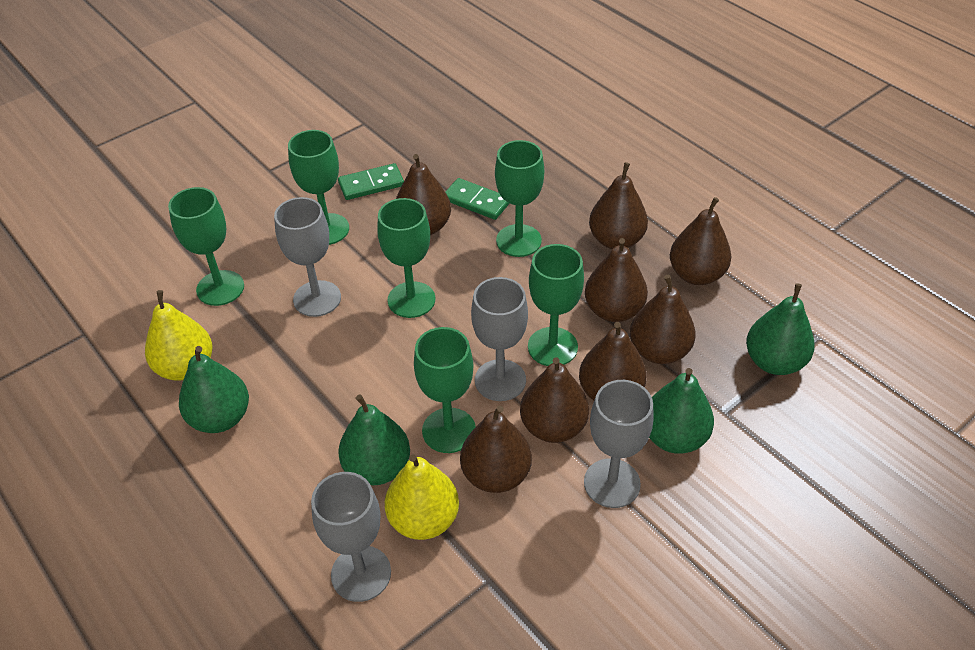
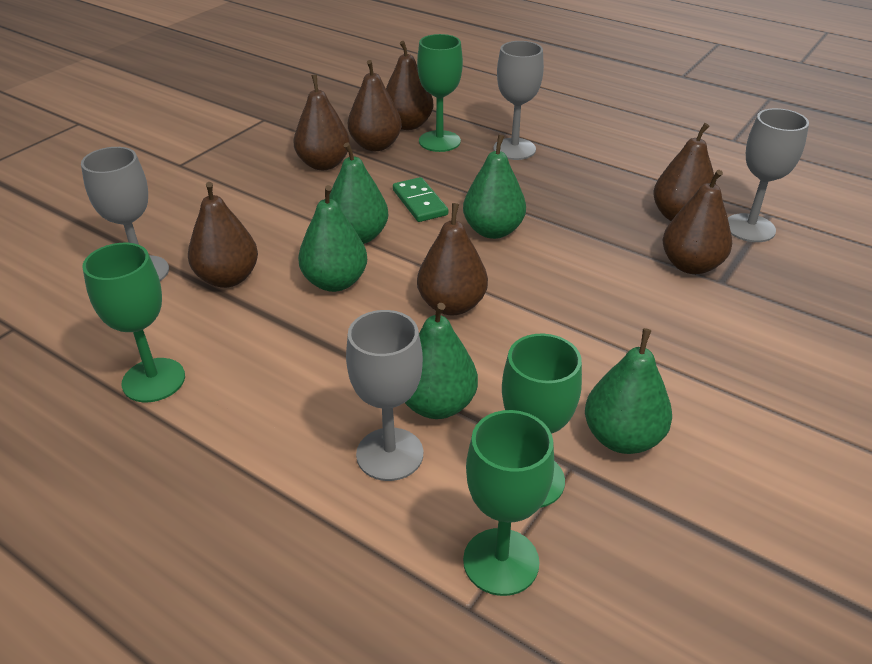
brown pear: 8 -> 7
green domino: 2 -> 1
green goblet: 6 -> 4
green pear: 4 -> 5
yellow pear: 2 -> 0

